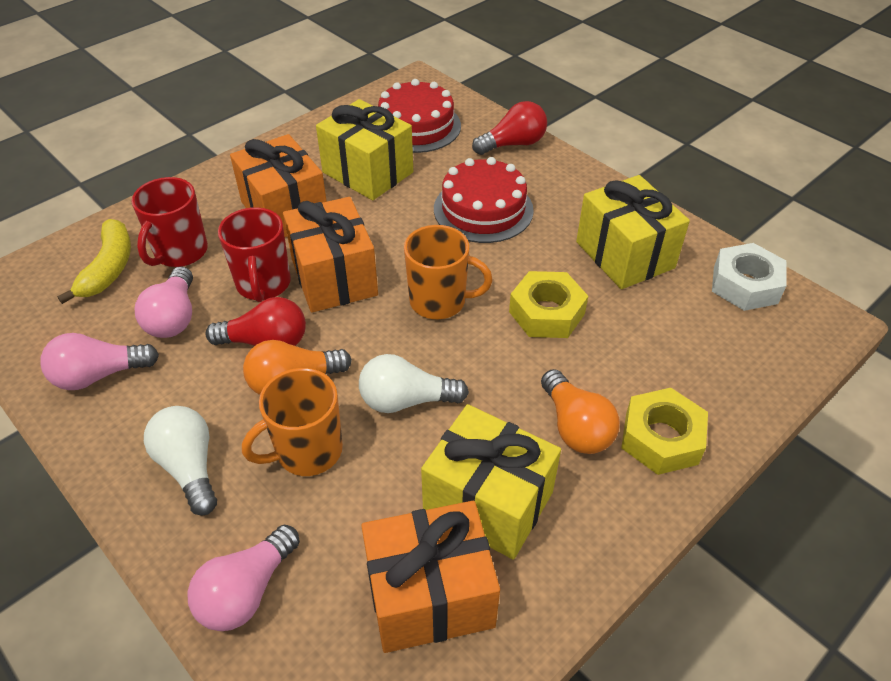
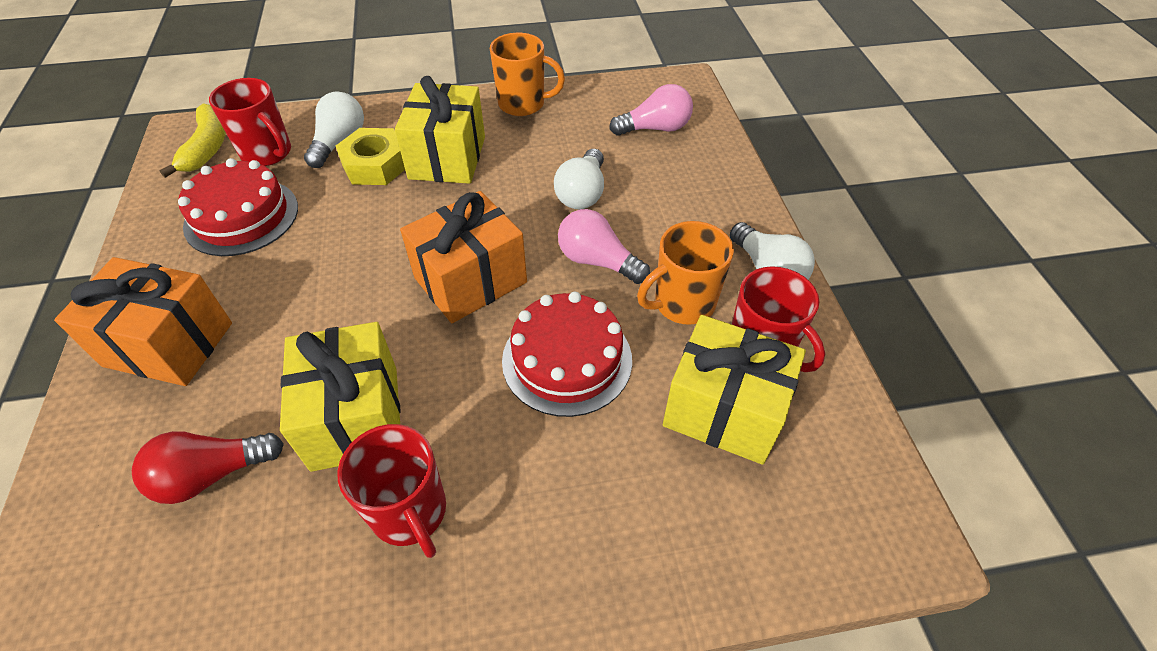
orange gift: 3 -> 2
orange light bulb: 2 -> 0
pink light bulb: 3 -> 2
red light bulb: 2 -> 1
red mug: 2 -> 3
white light bulb: 2 -> 3
white nut: 1 -> 0
yellow nut: 2 -> 1

